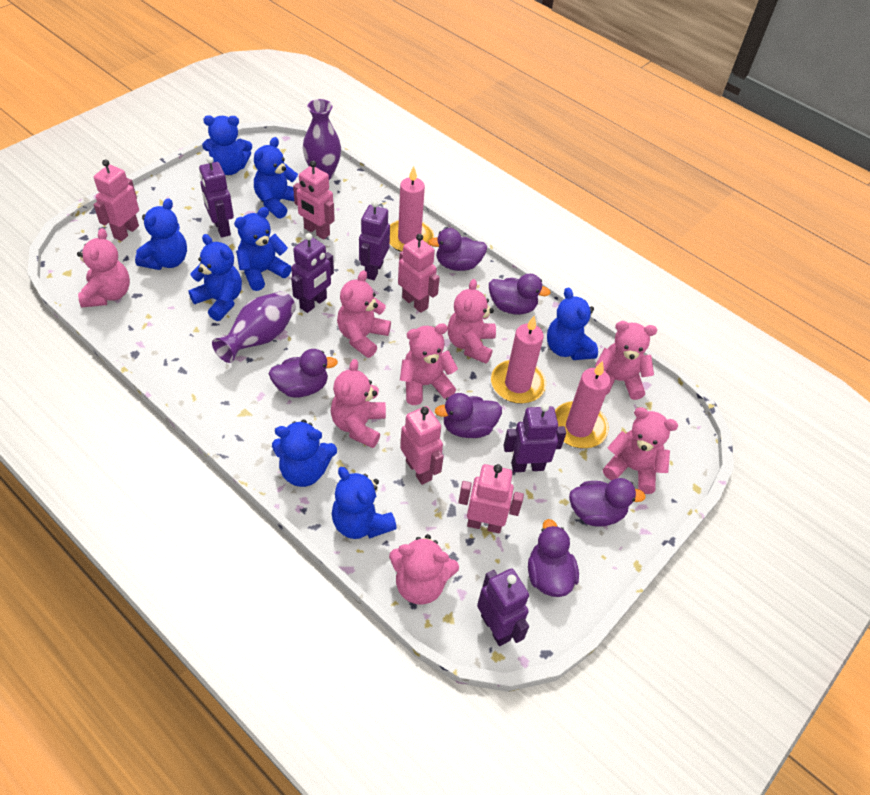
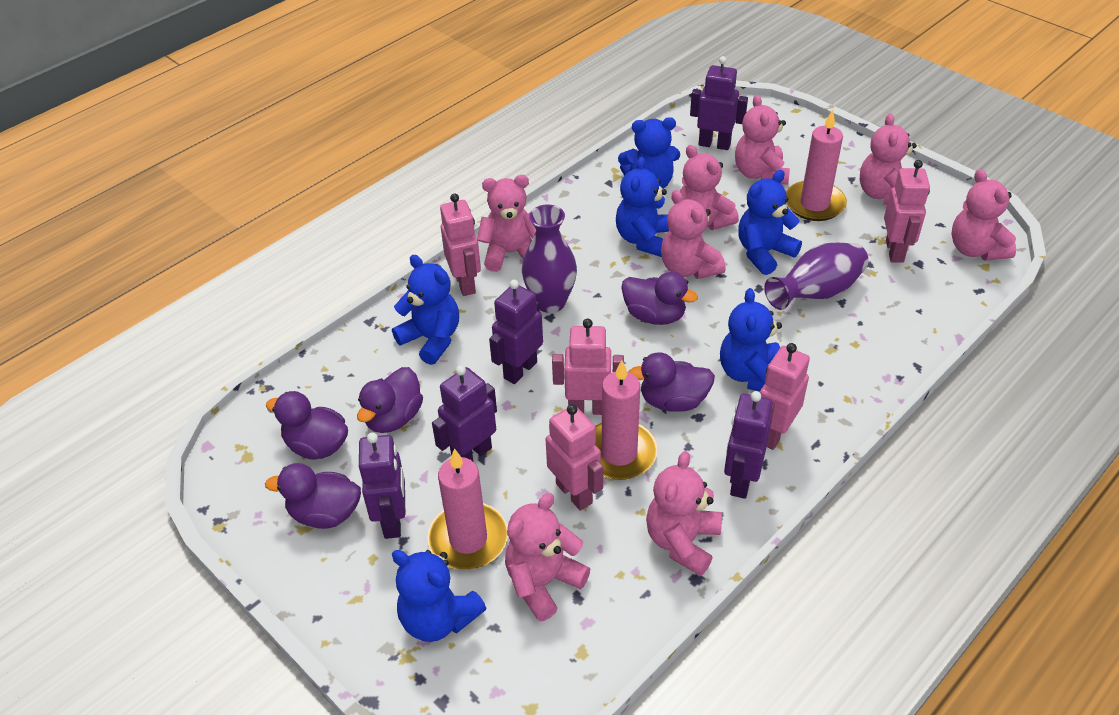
blue teddy bear: 8 -> 6
purple duck: 6 -> 5

